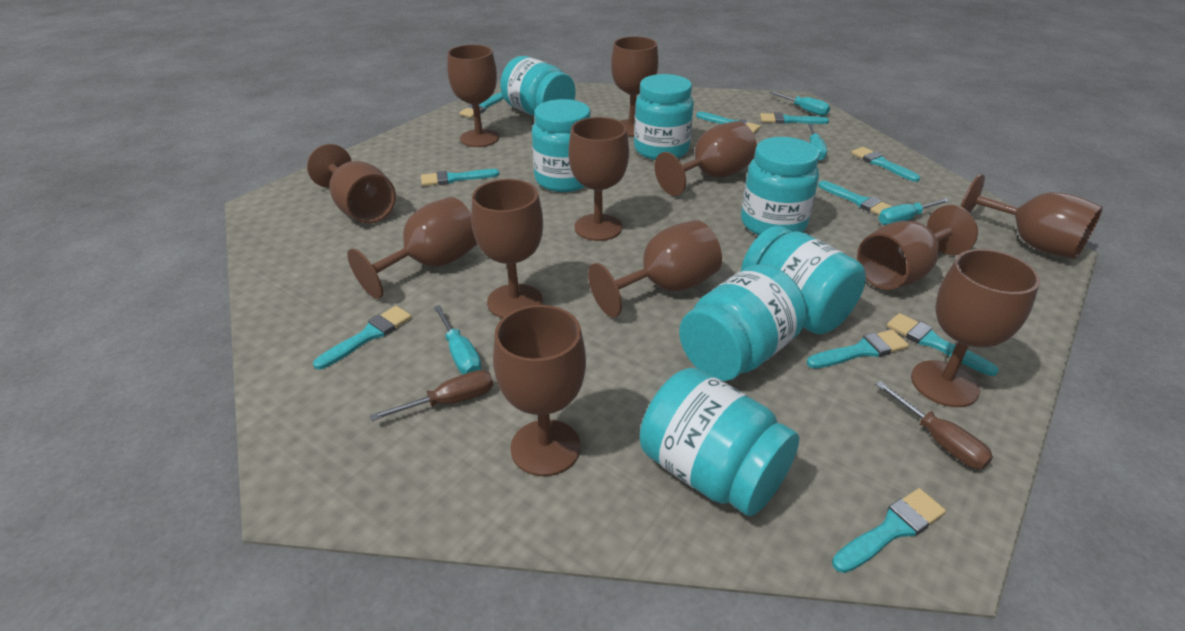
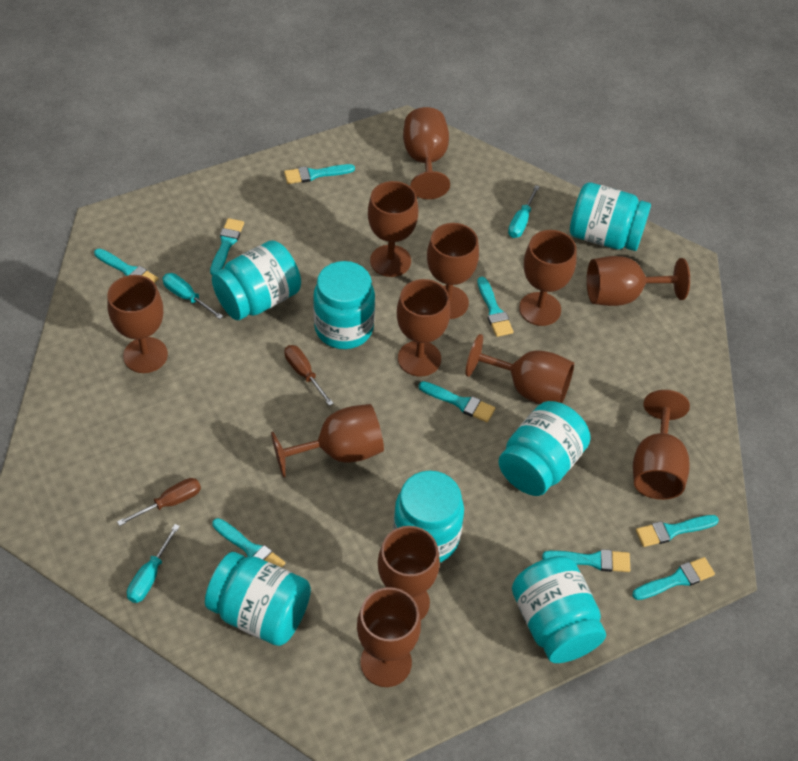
turquoise brush: 10 -> 9
turquoise screwdriver: 4 -> 3

